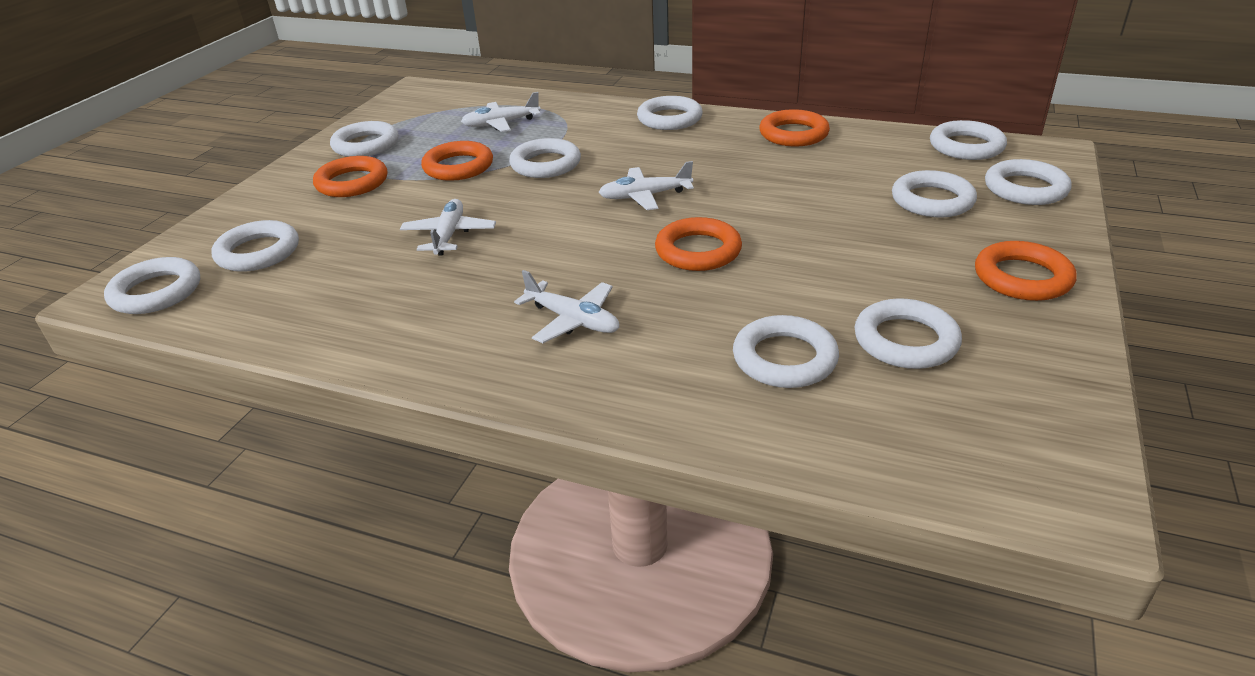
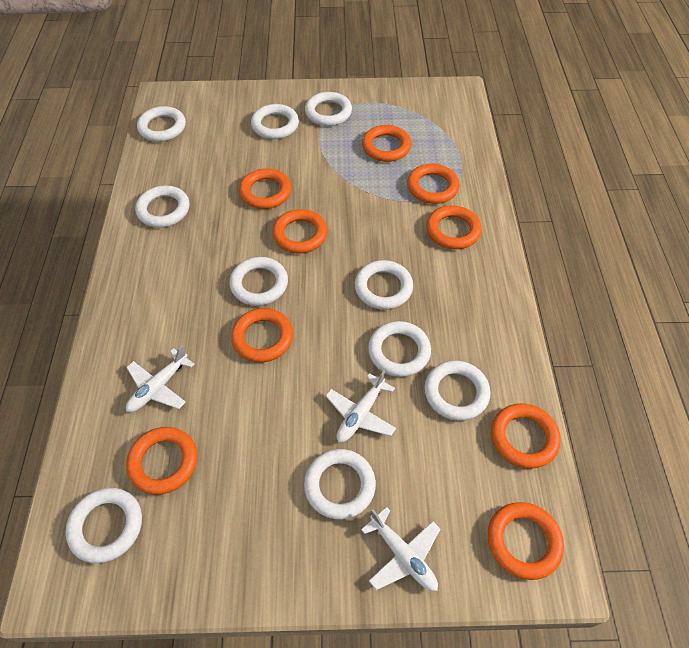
orange ring: 5 -> 9
white plane: 4 -> 3

